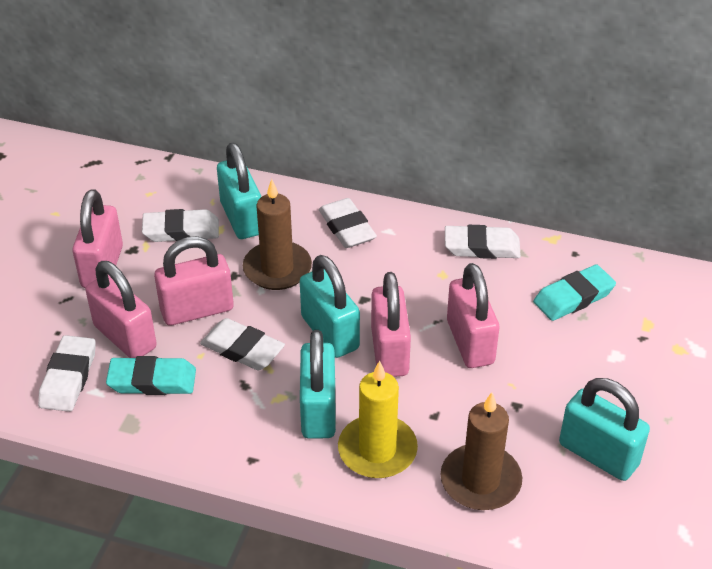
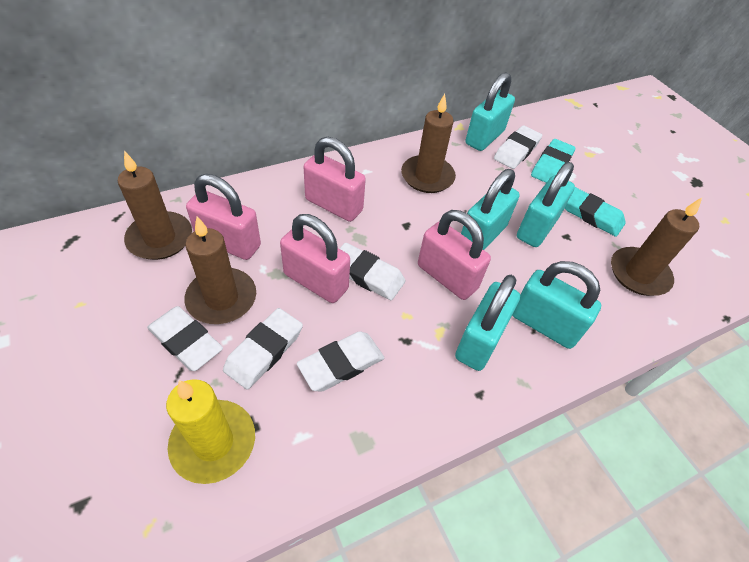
brown candle: 2 -> 4
pink padlock: 5 -> 4
turquoise padlock: 4 -> 5

